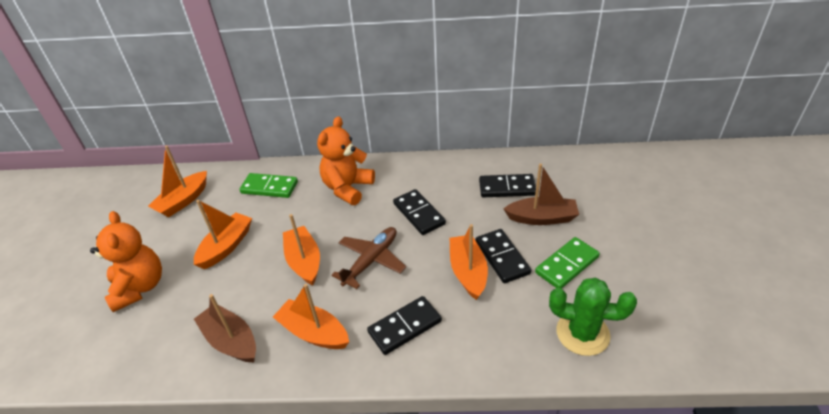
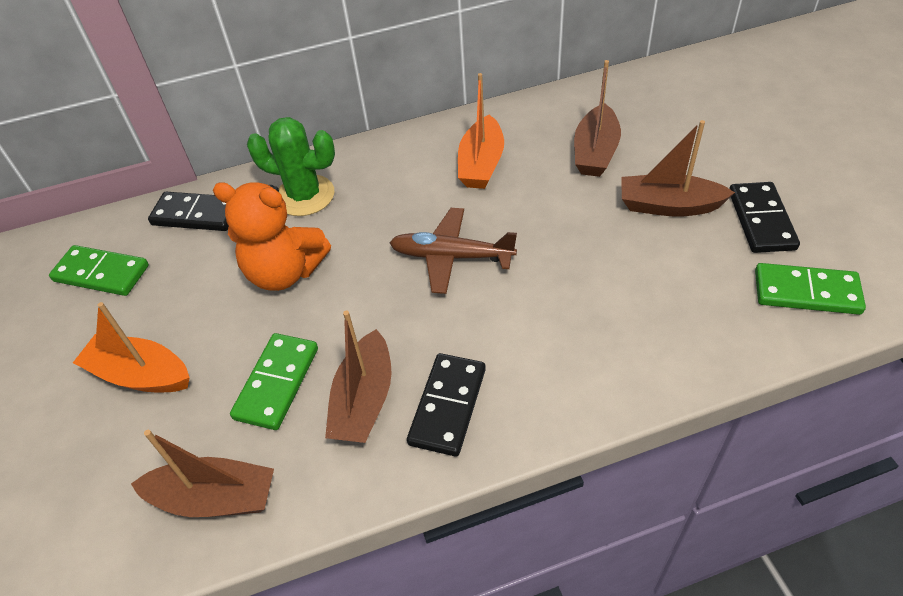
black domino: 4 -> 3
brown boat: 2 -> 4
green domino: 2 -> 3
orange boat: 5 -> 2
orange teddy bear: 2 -> 1

